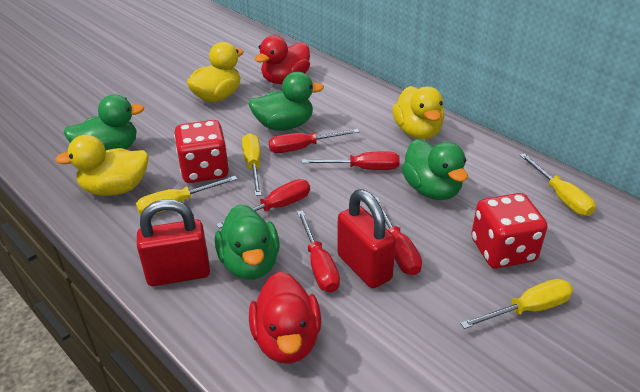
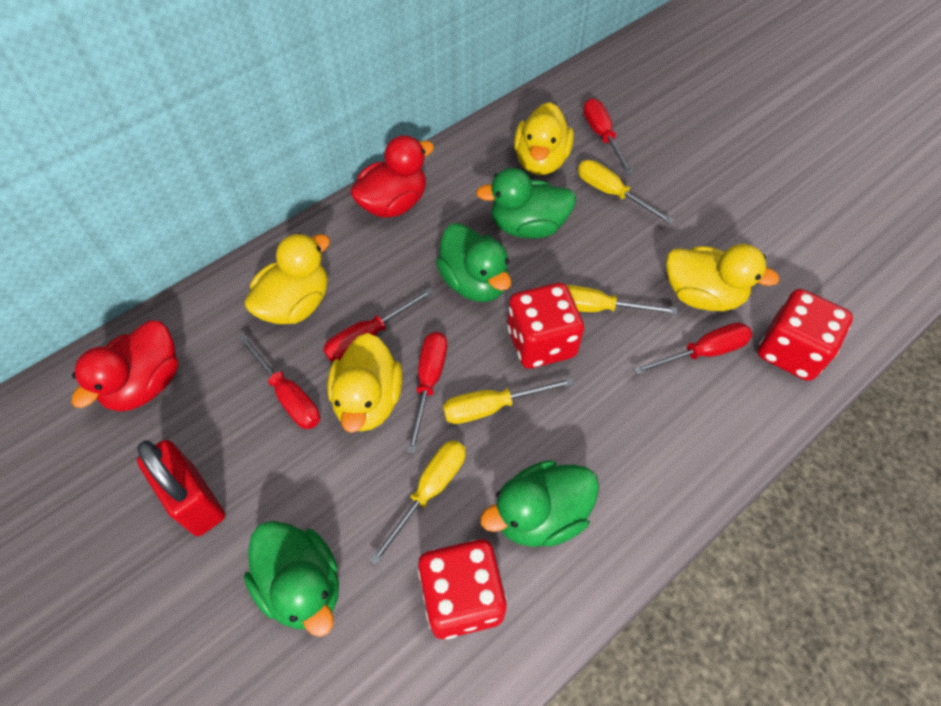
red dice: 2 -> 3
red padlock: 2 -> 1
yellow duck: 3 -> 4

